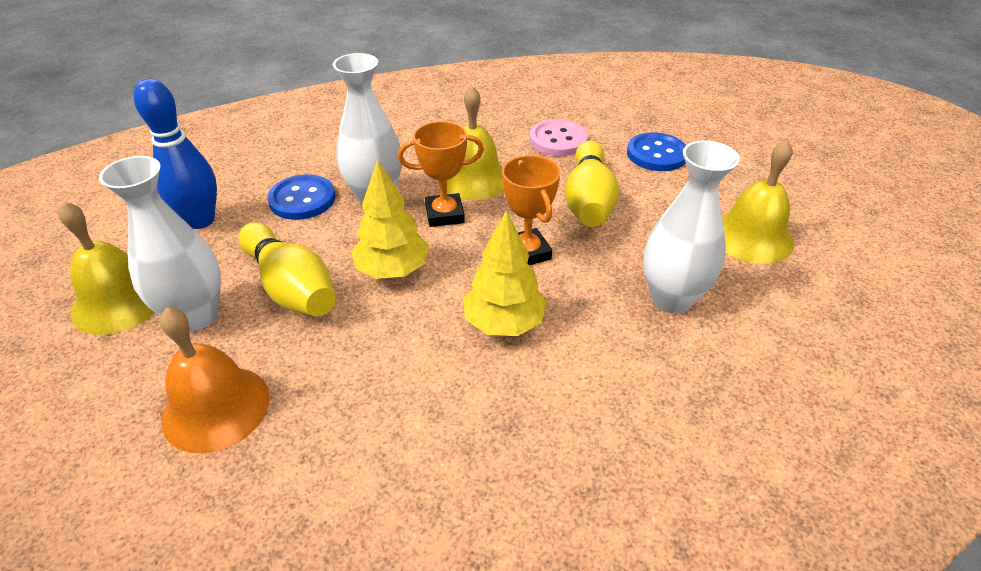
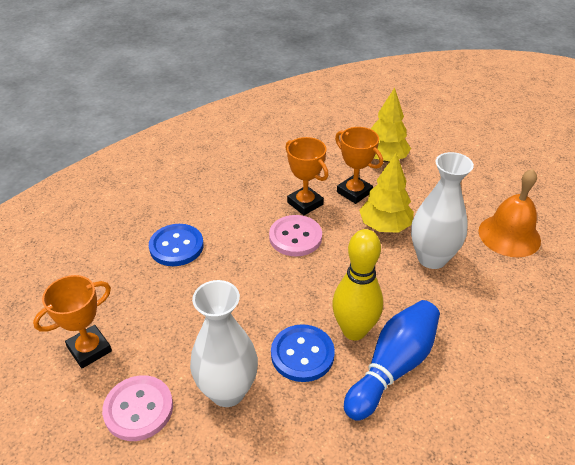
orange trophy: 2 -> 3
pink button: 1 -> 2
white vase: 3 -> 2
yellow bell: 3 -> 0
yellow bowling pin: 2 -> 1

